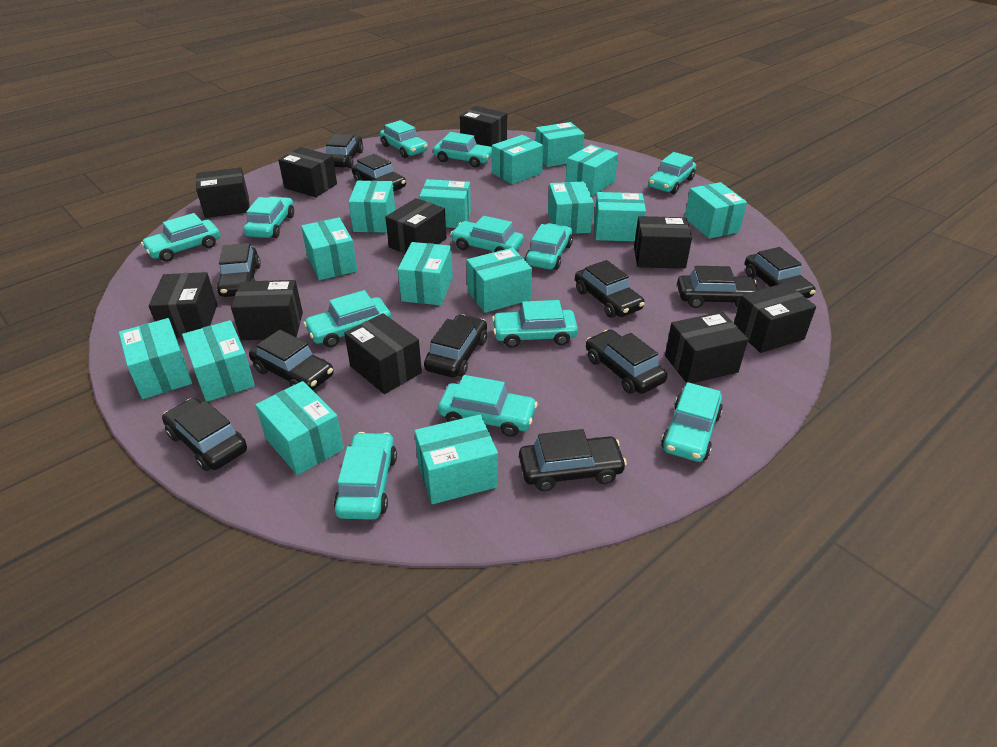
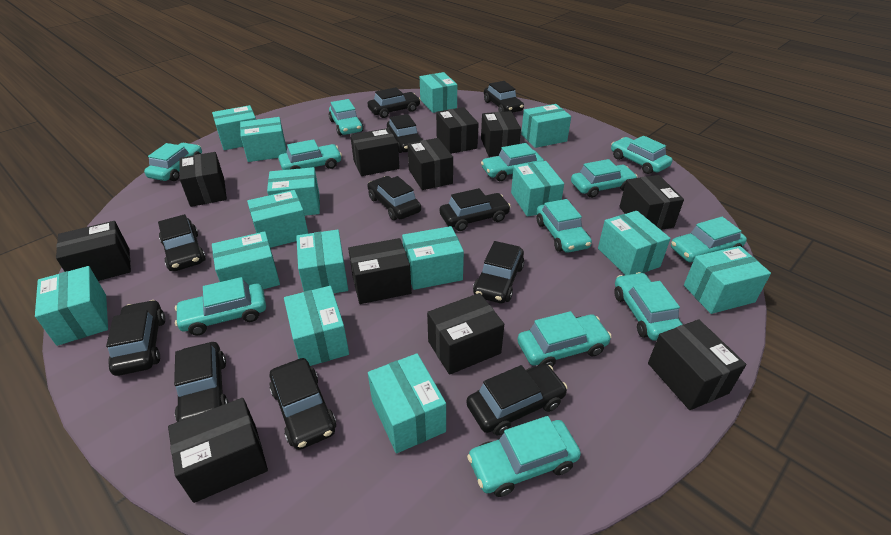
black box: 10 -> 11

